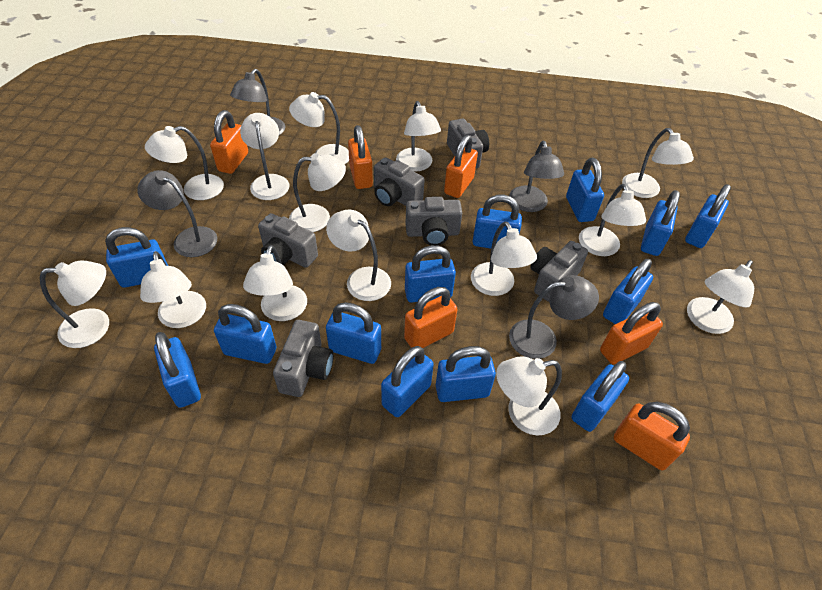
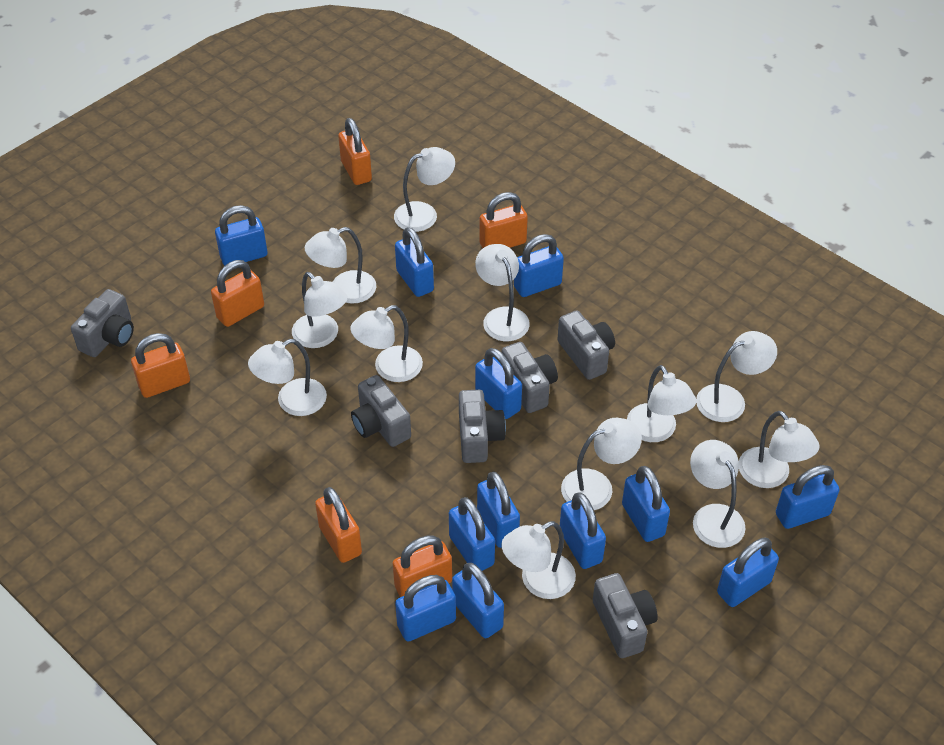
blue padlock: 13 -> 12
grey lamp: 4 -> 0
white lamp: 14 -> 12

